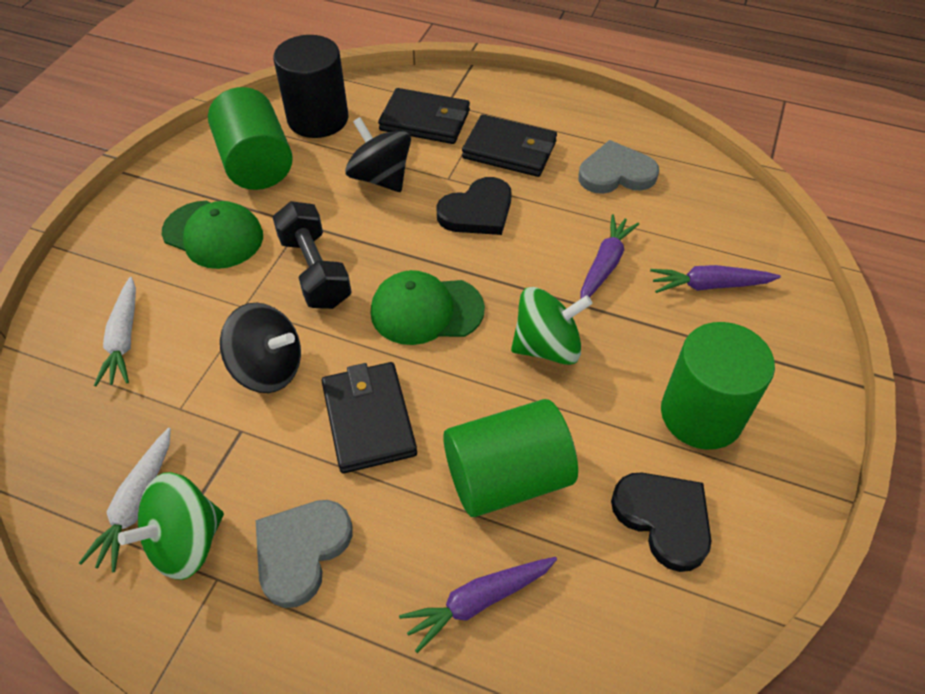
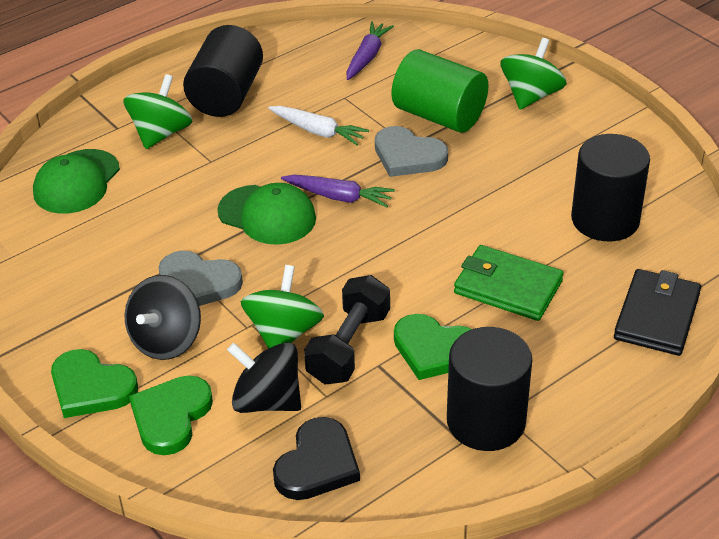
black cylinder: 1 -> 3
black heart: 2 -> 1
black wallet: 3 -> 1
green cylinder: 3 -> 1
green heart: 0 -> 3
green spinning top: 2 -> 3
green wallet: 0 -> 1
purple carrot: 3 -> 2
white carrot: 2 -> 1

